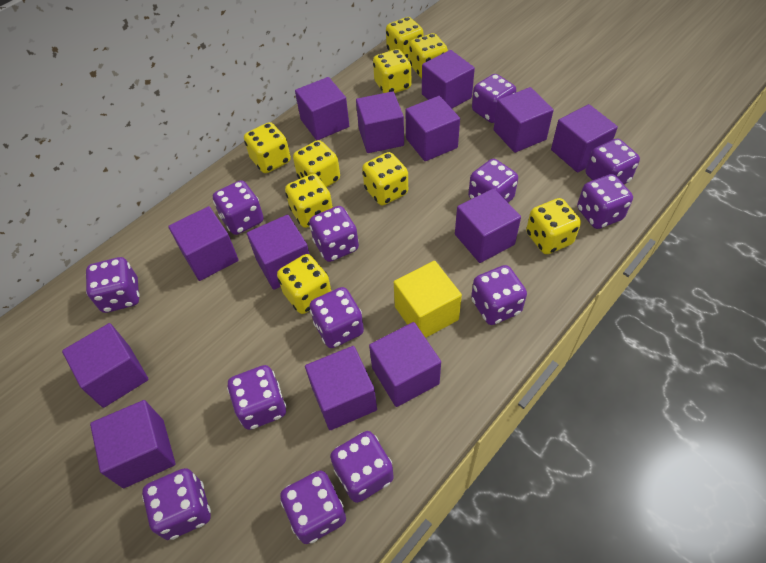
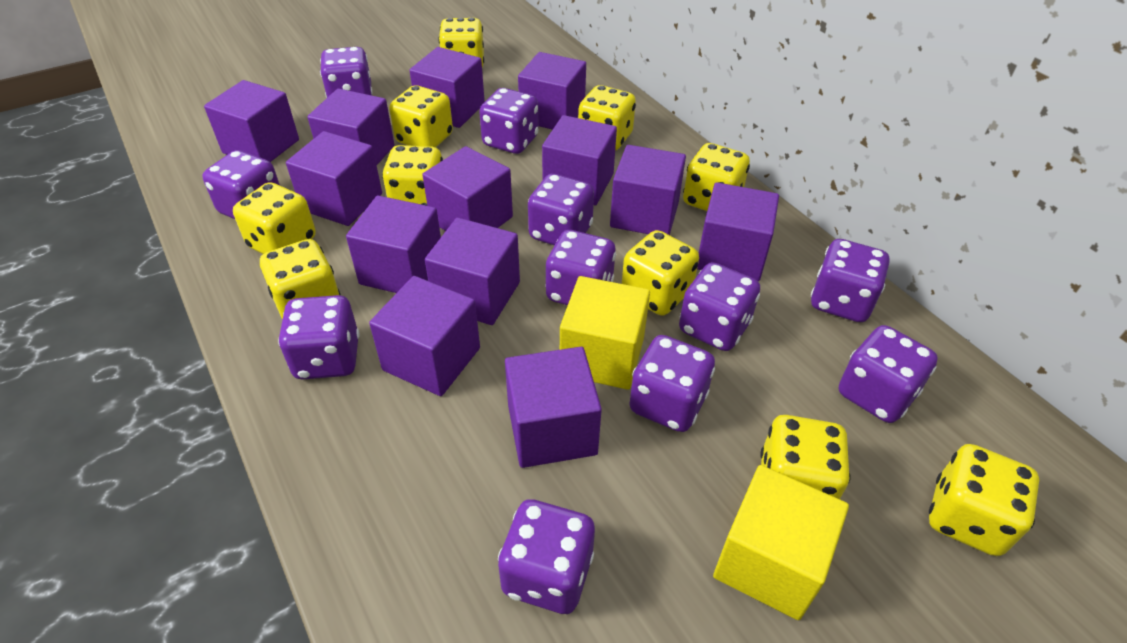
purple dice: 13 -> 11
yellow cube: 1 -> 2
yellow dice: 9 -> 10

